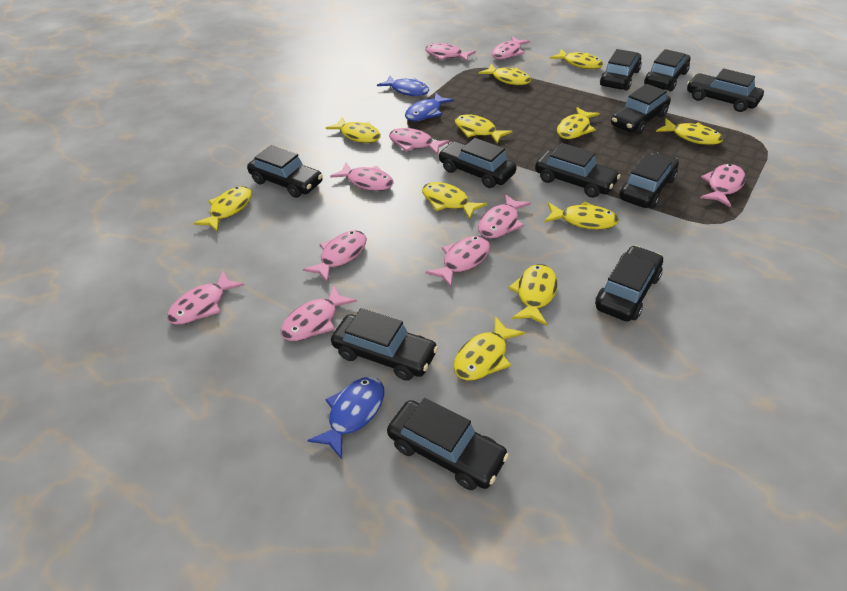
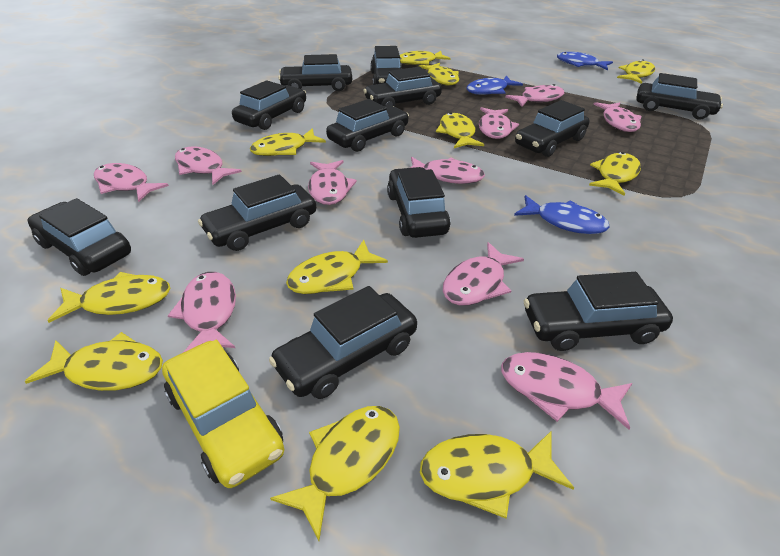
black car: 11 -> 12
yellow car: 0 -> 1

